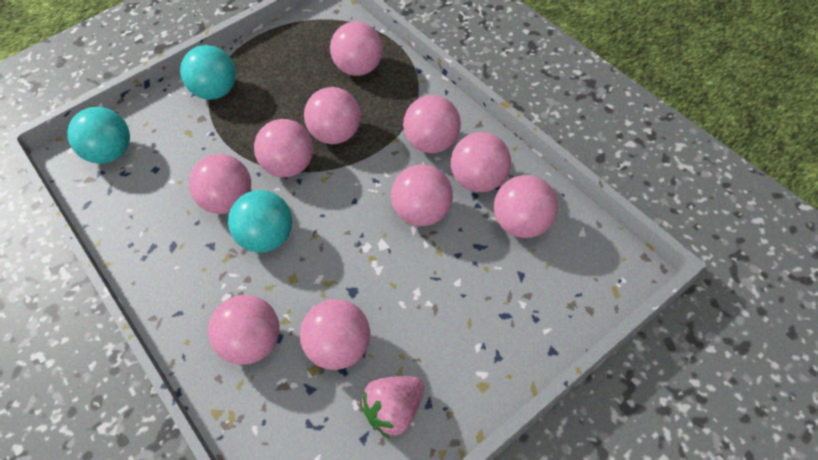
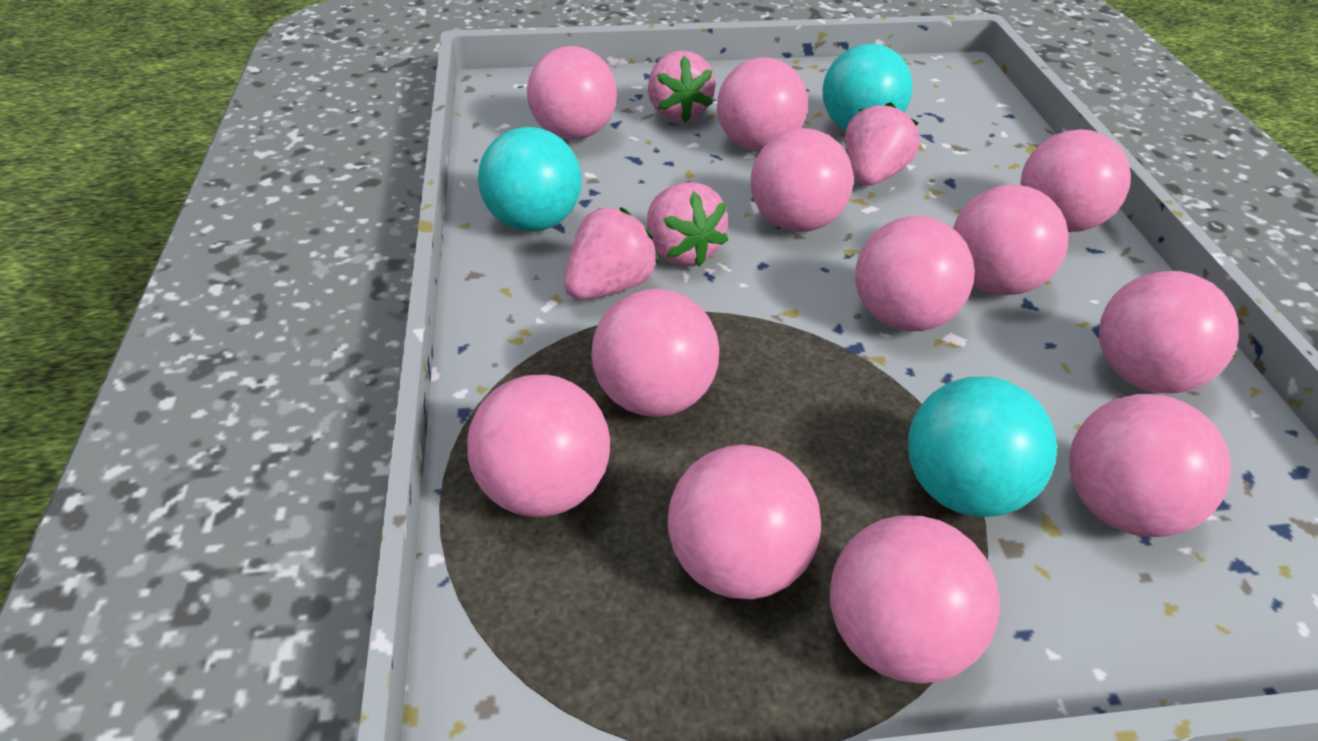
pink ball: 10 -> 12
pink strawberry: 1 -> 4

